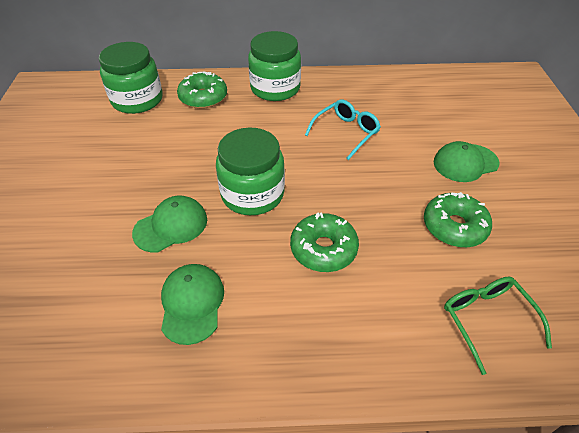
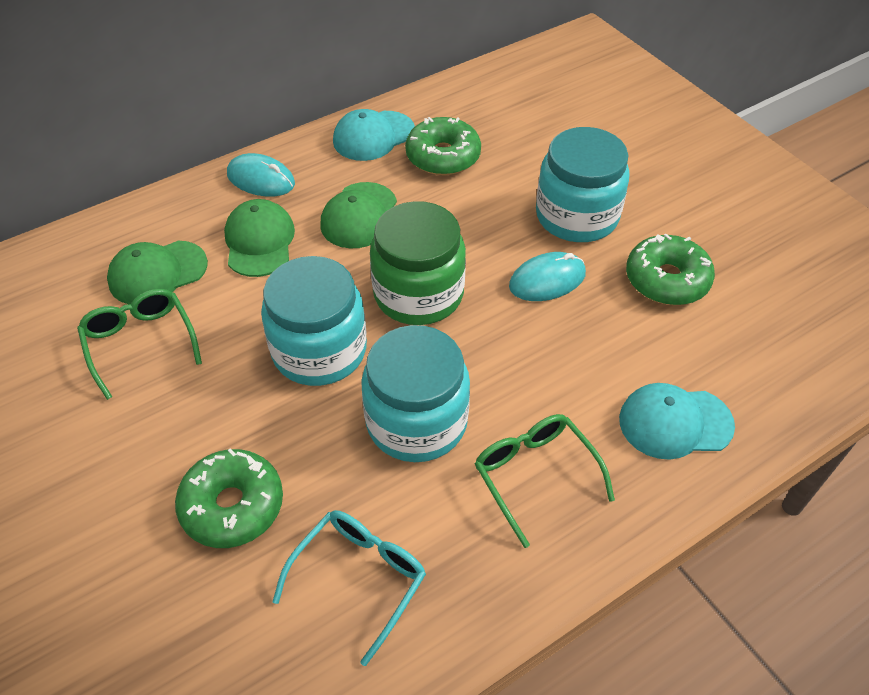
green glasses: 1 -> 2
green jar: 3 -> 1
turquoise cap: 0 -> 2
turquoise jar: 0 -> 3
turquoise mouse: 0 -> 2

